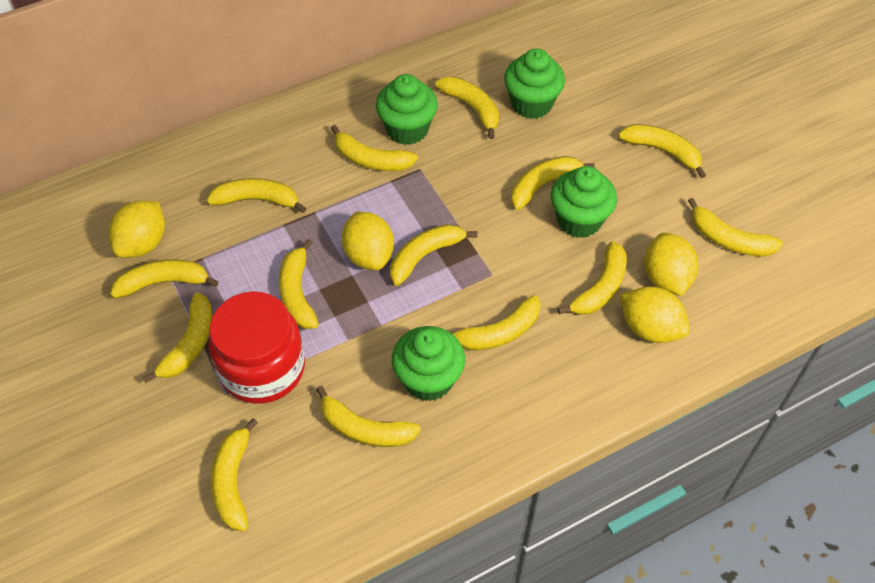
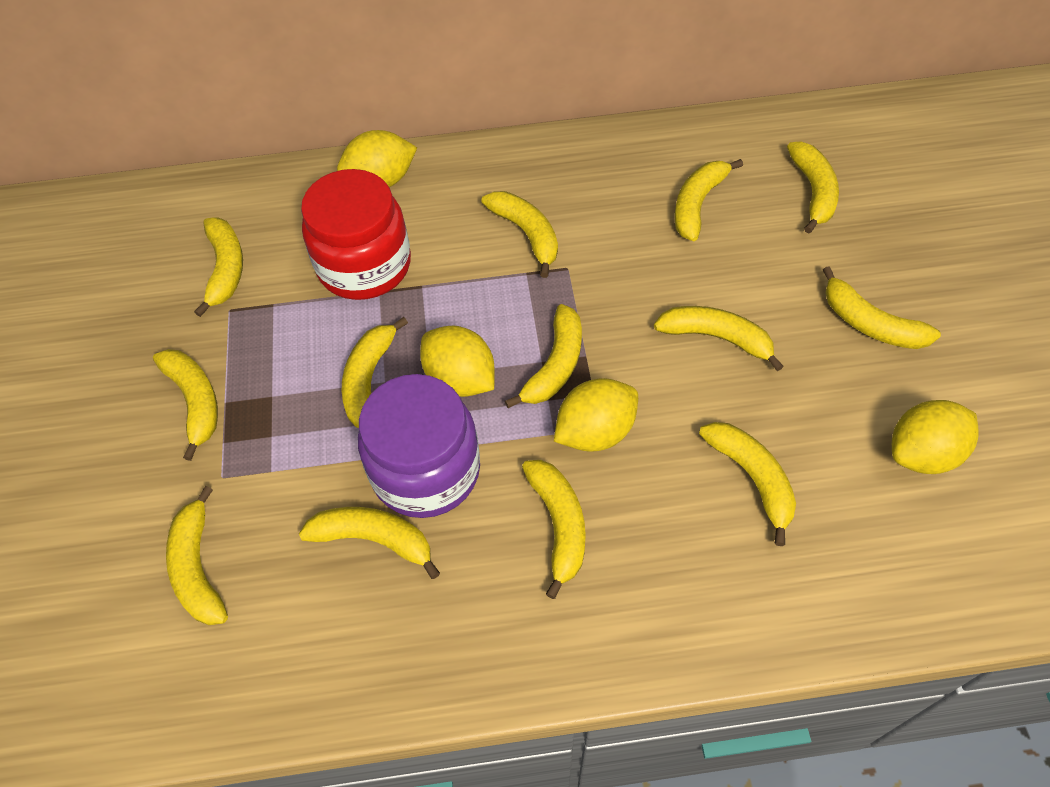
green cupcake: 4 -> 0
purple jar: 0 -> 1
yellow banana: 14 -> 13

